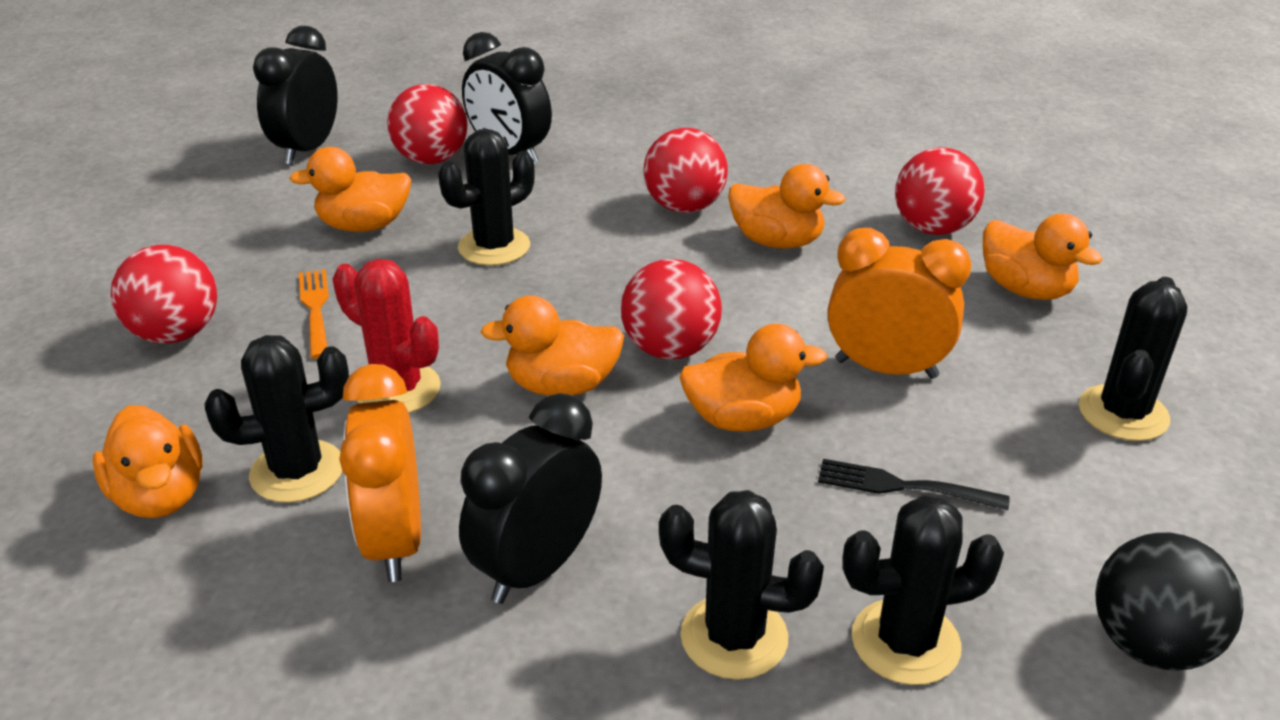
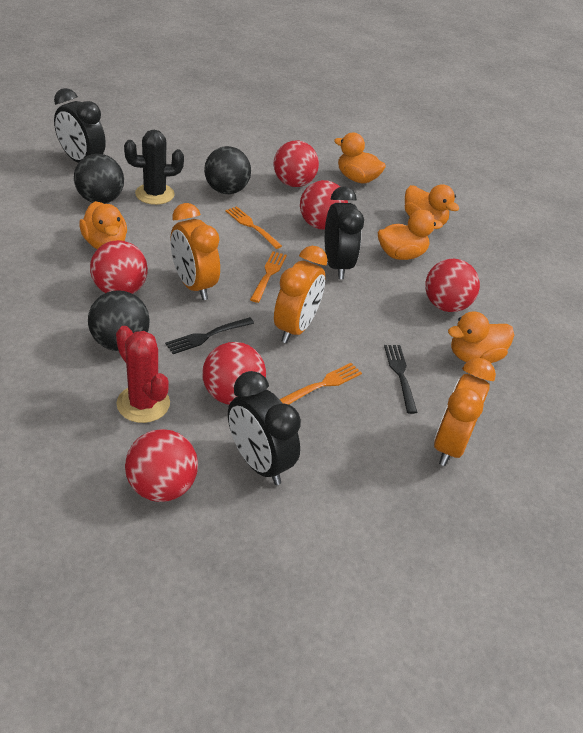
black ball: 1 -> 3
black cactus: 5 -> 1
black fork: 1 -> 2
orange clock: 2 -> 3
orange duck: 6 -> 5
orange fork: 1 -> 3
red ball: 5 -> 6

